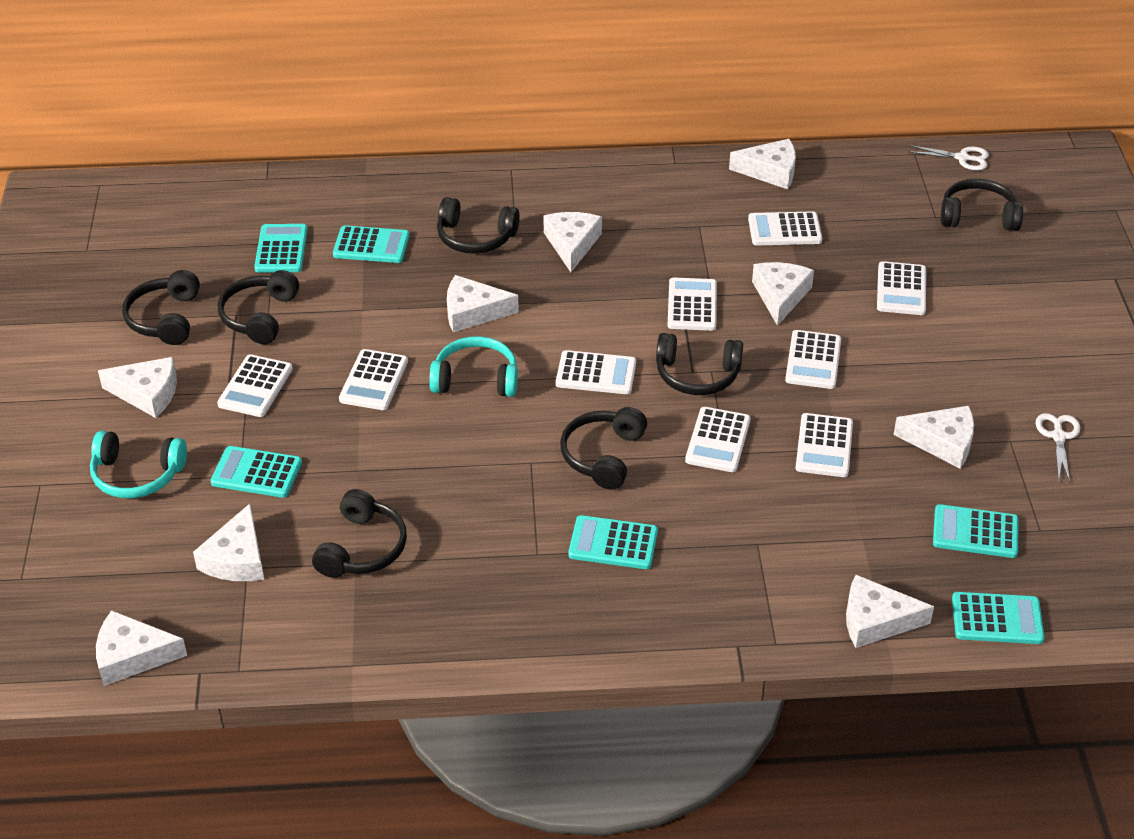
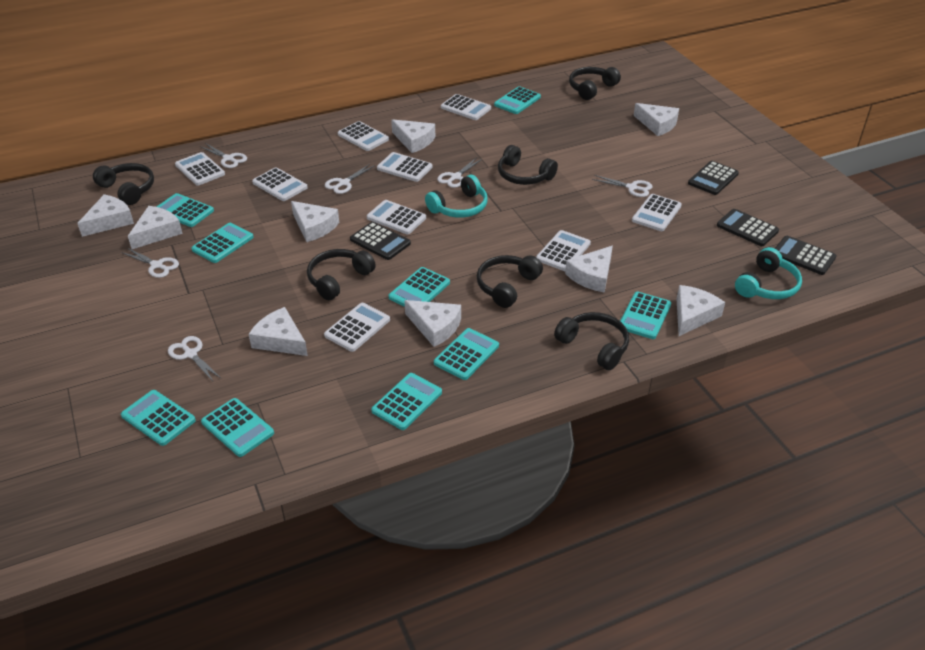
black calculator: 0 -> 4
black headphones: 7 -> 6
turquoise calculator: 6 -> 9
white scissors: 2 -> 6

